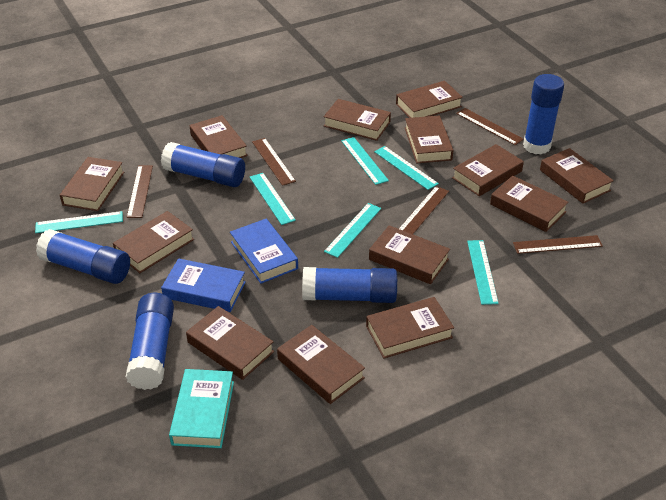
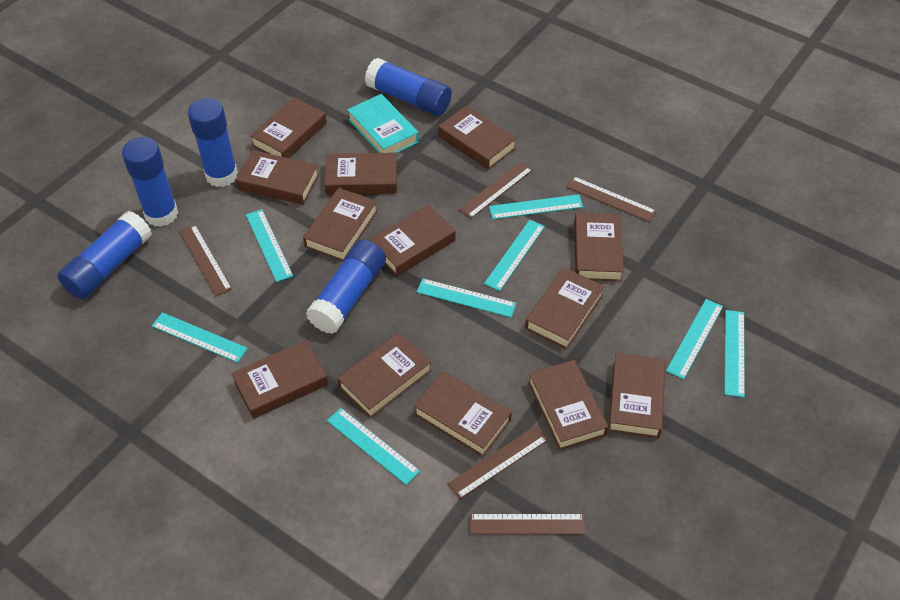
blue book: 2 -> 0
turquoise ruler: 6 -> 8

